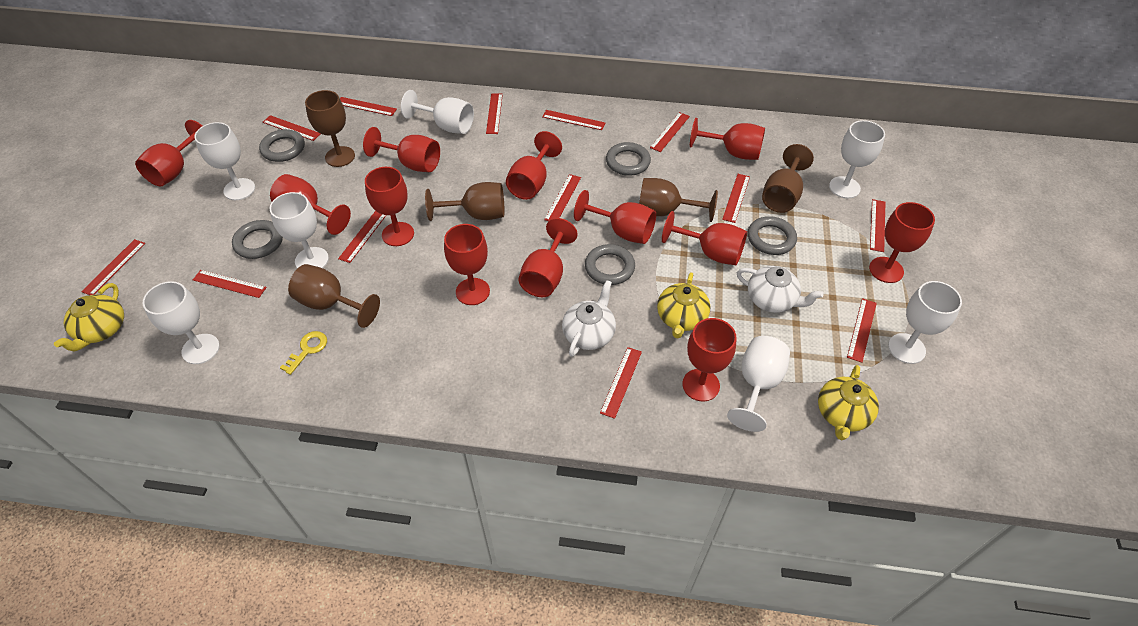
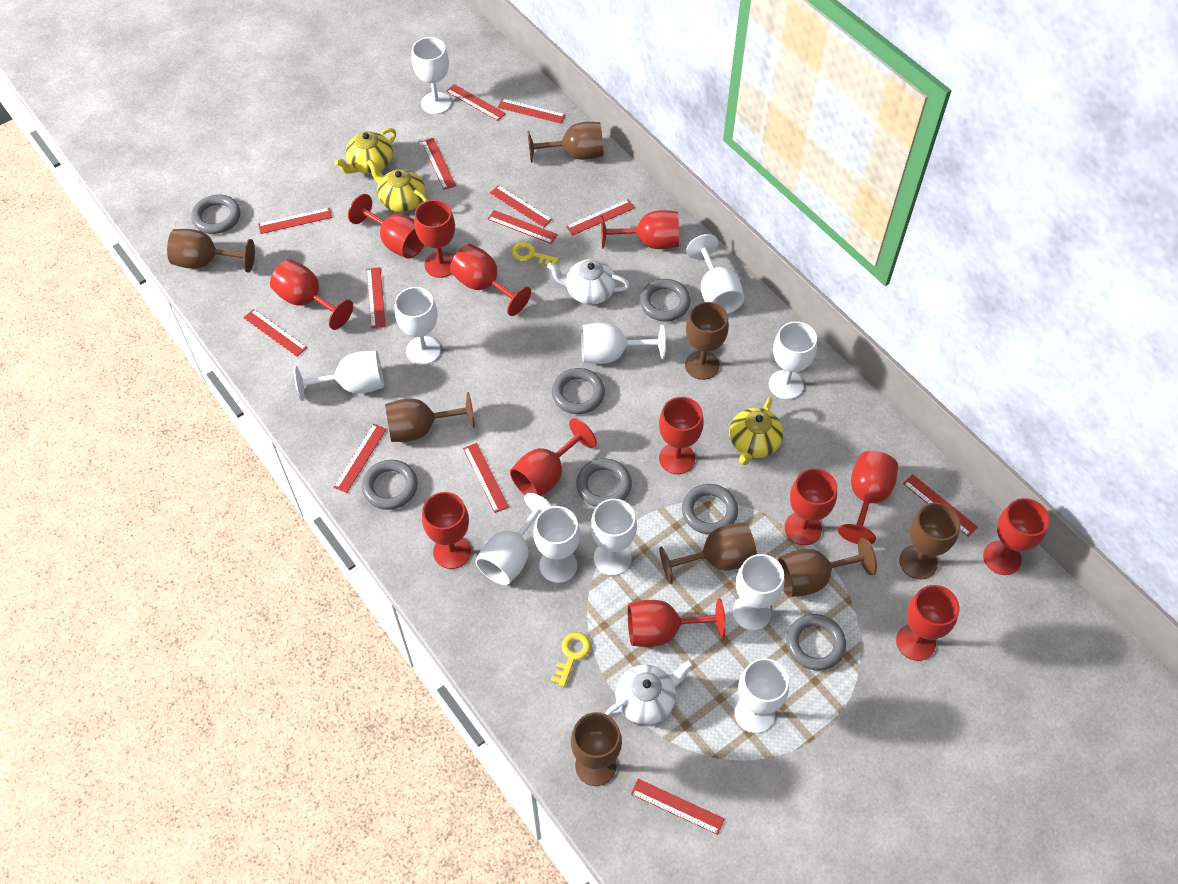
brown goblet: 5 -> 8
grey ring: 5 -> 7
red goblet: 12 -> 13
white goblet: 7 -> 11
yellow key: 1 -> 2

